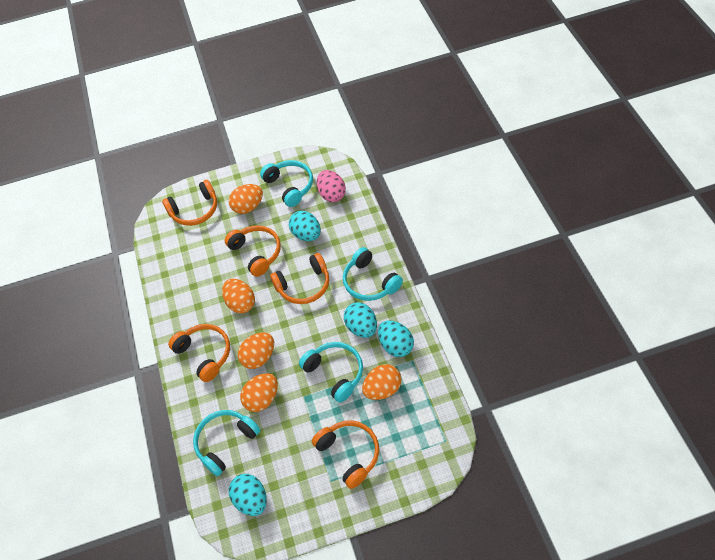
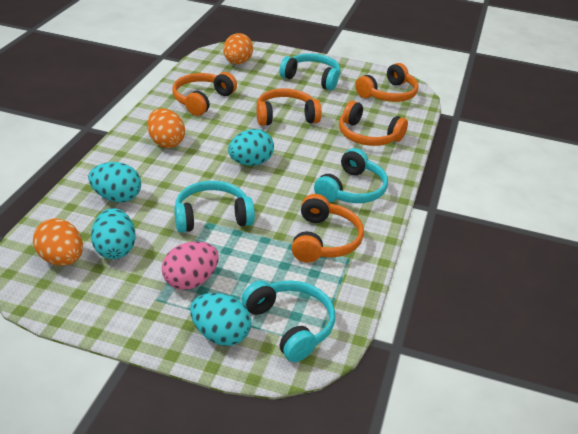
orange egg: 5 -> 3

